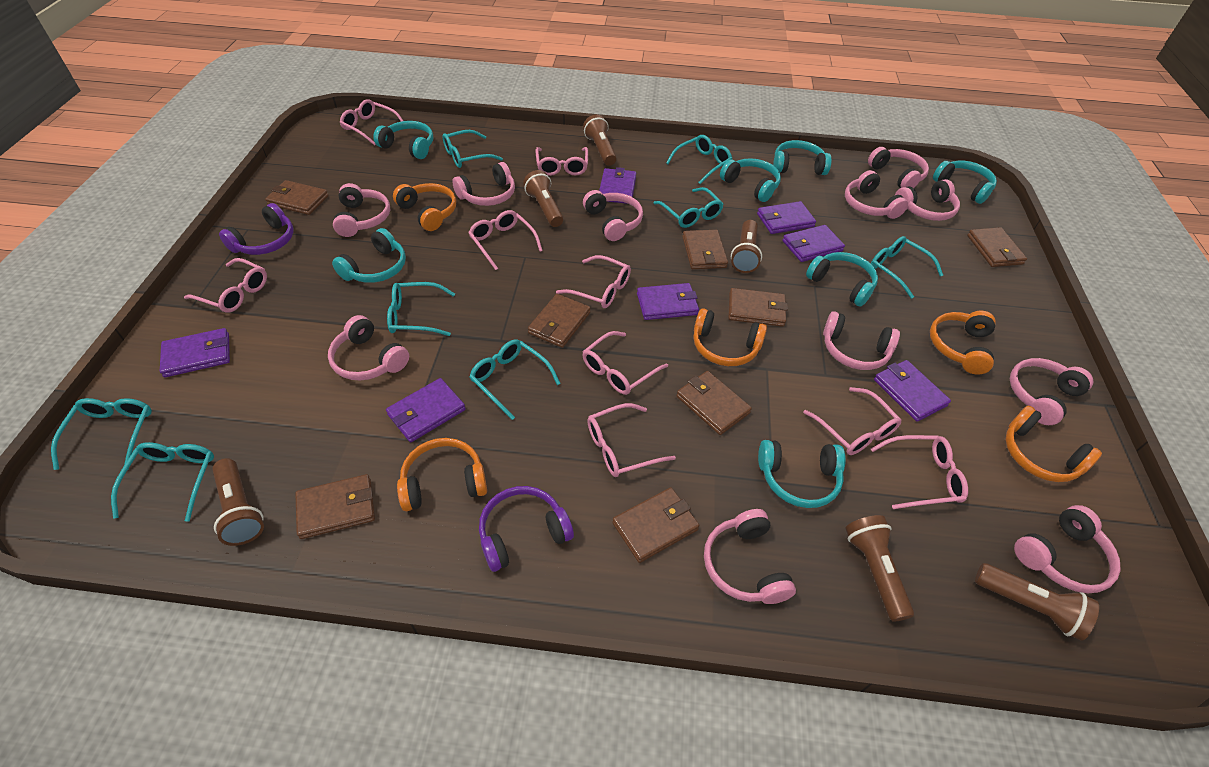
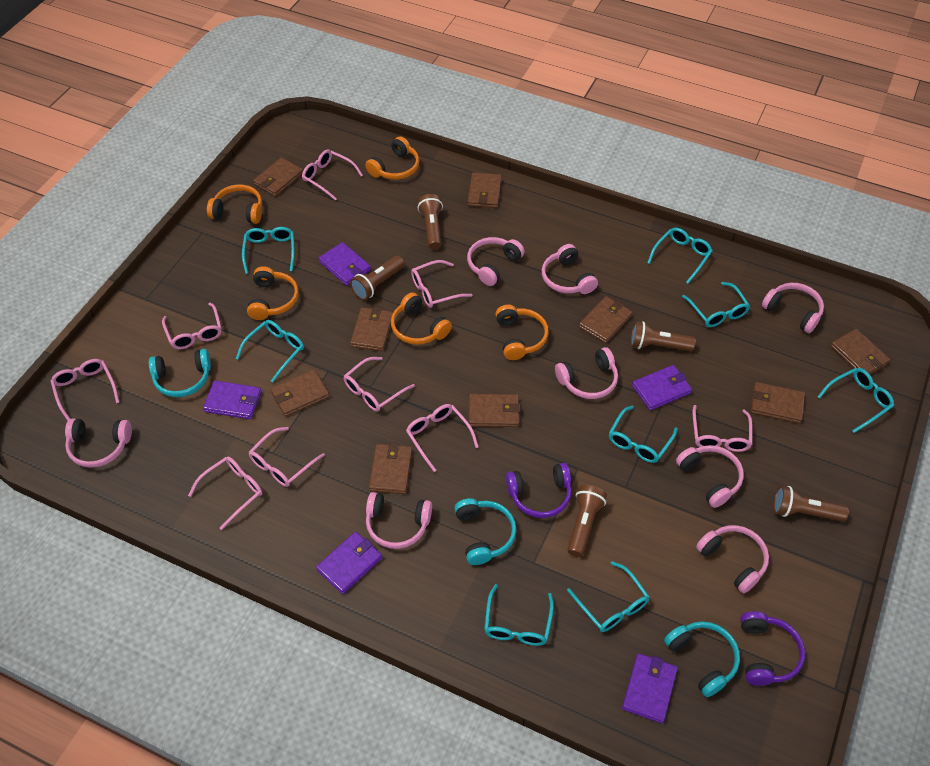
brown flashlight: 6 -> 5
brown wallet: 8 -> 9
pink headphones: 11 -> 8
purple wallet: 7 -> 5
turquoise headphones: 7 -> 3

